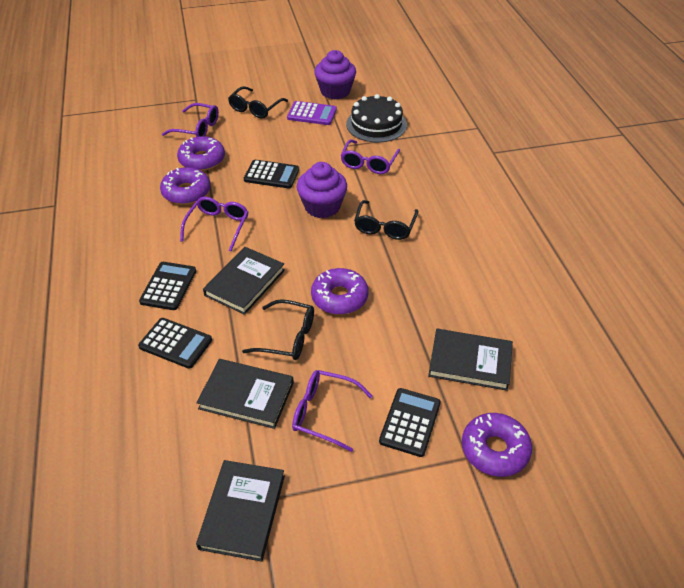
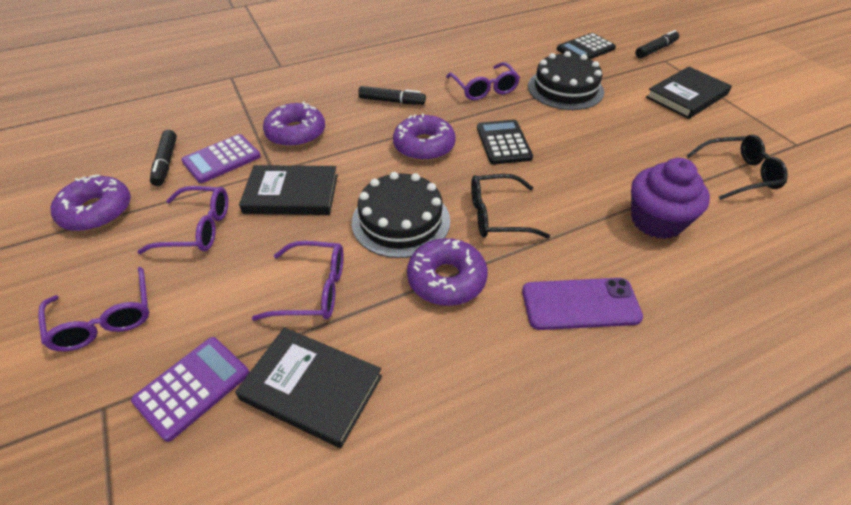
black book: 4 -> 3
black cake: 1 -> 2
black calculator: 4 -> 2
black glasses: 3 -> 2
black marker: 0 -> 3
purple calculator: 1 -> 2
purple cupcake: 2 -> 1
purple phone: 0 -> 1

